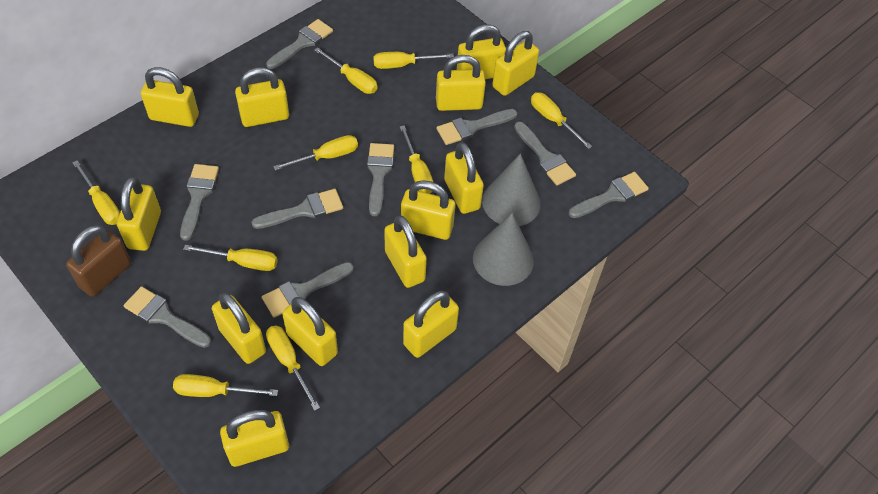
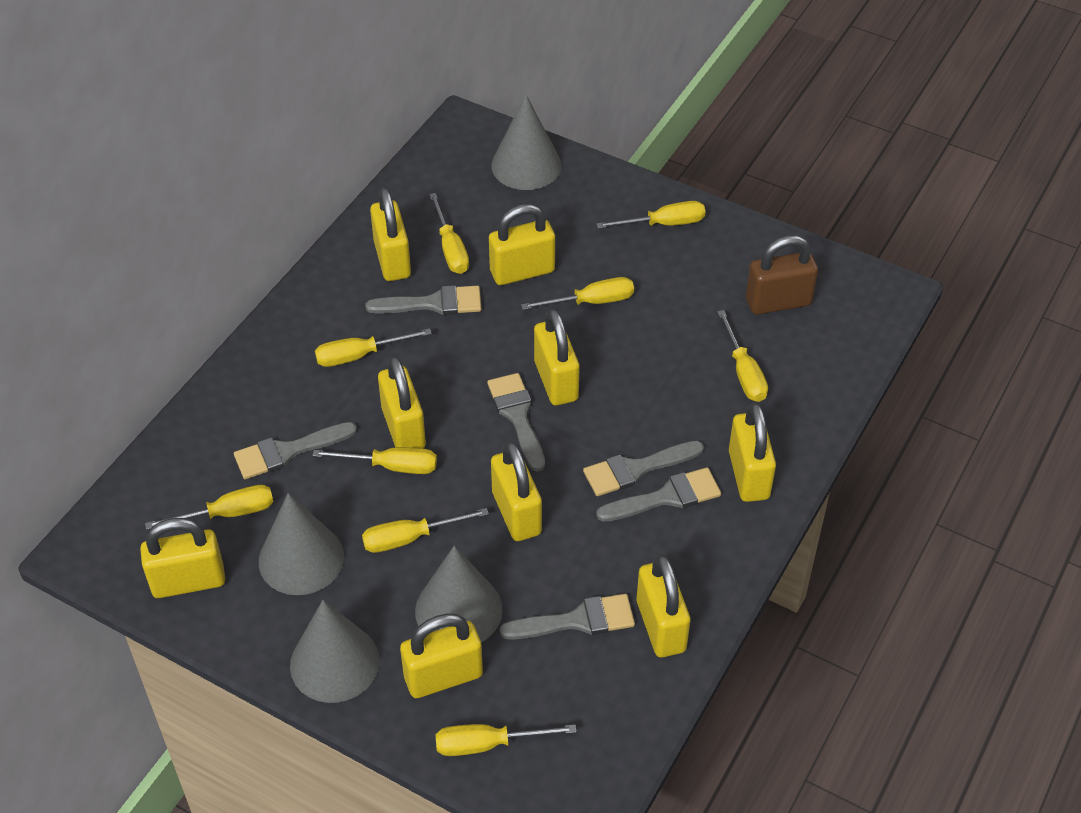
grey brush: 9 -> 6
grey cone: 2 -> 4
yellow padlock: 13 -> 9

